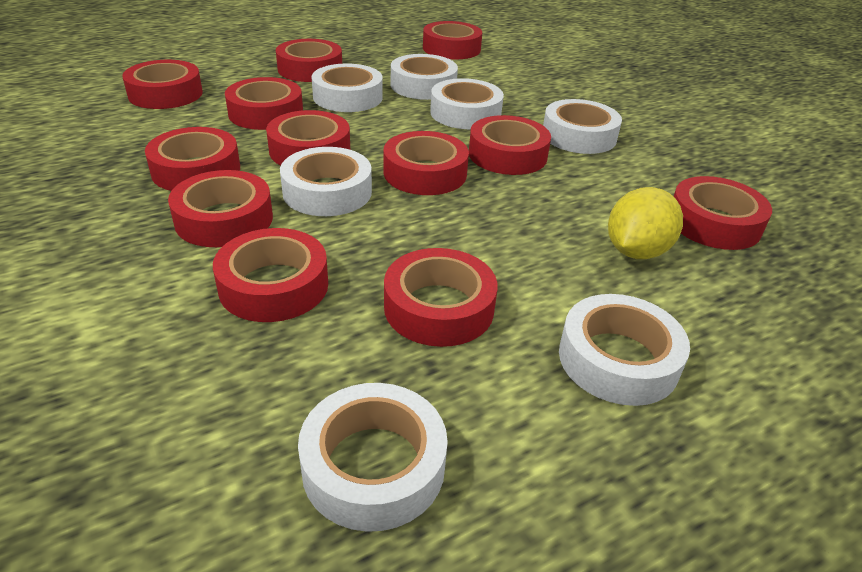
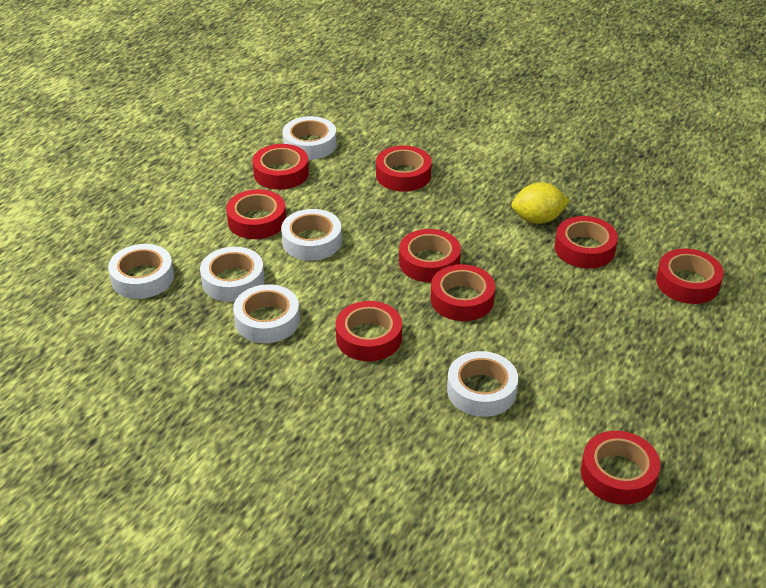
red tape: 12 -> 9
white tape: 7 -> 6

